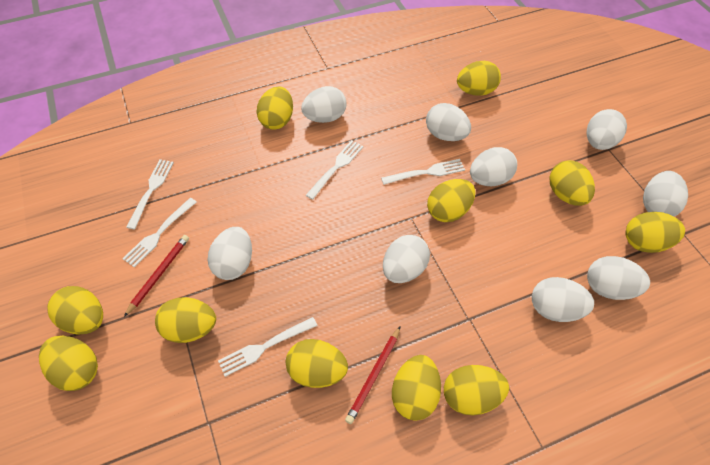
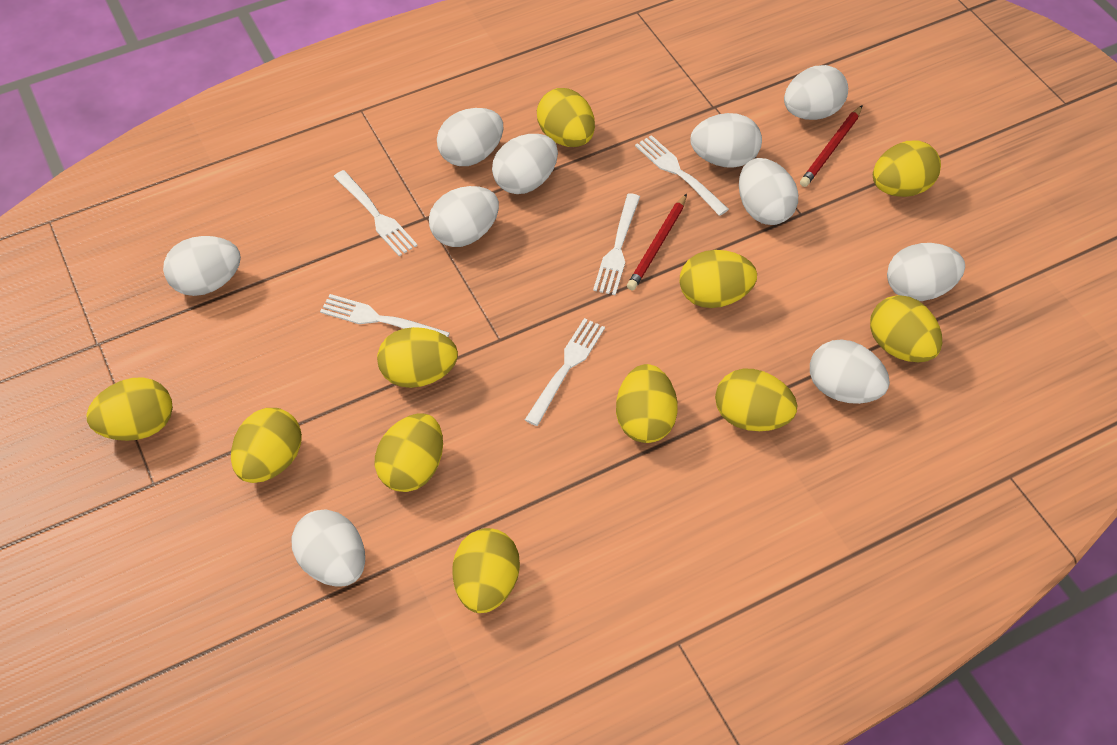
white egg: 9 -> 10

